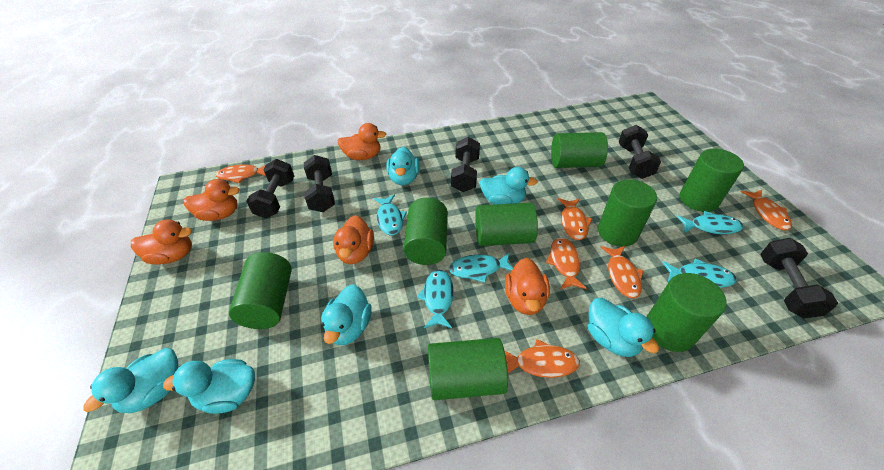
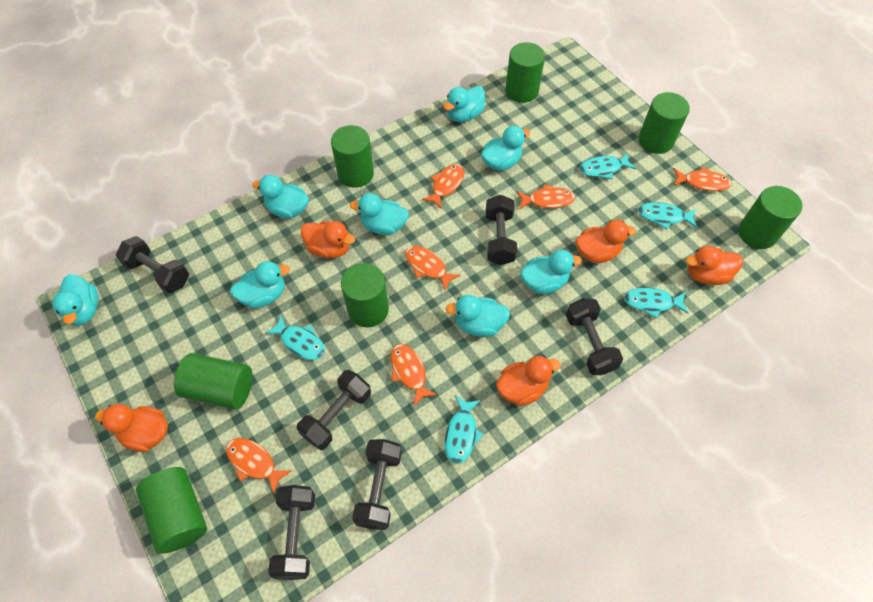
black dumbbell: 5 -> 6
green cylinder: 8 -> 7
turquoise duck: 6 -> 8

